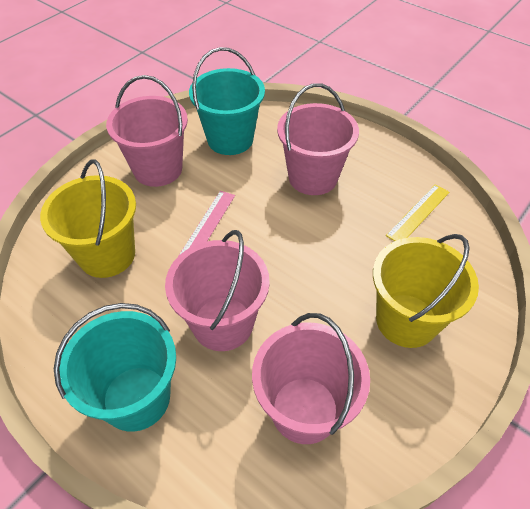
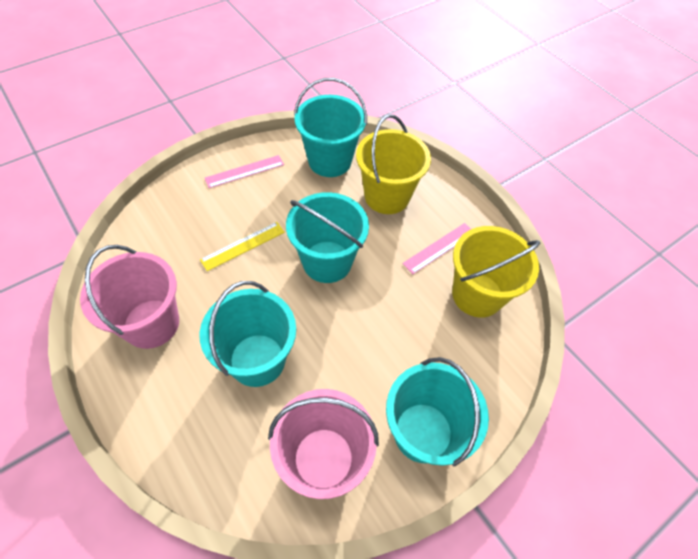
pink bucket: 4 -> 2
pink ruler: 1 -> 2
turquoise bucket: 2 -> 4

